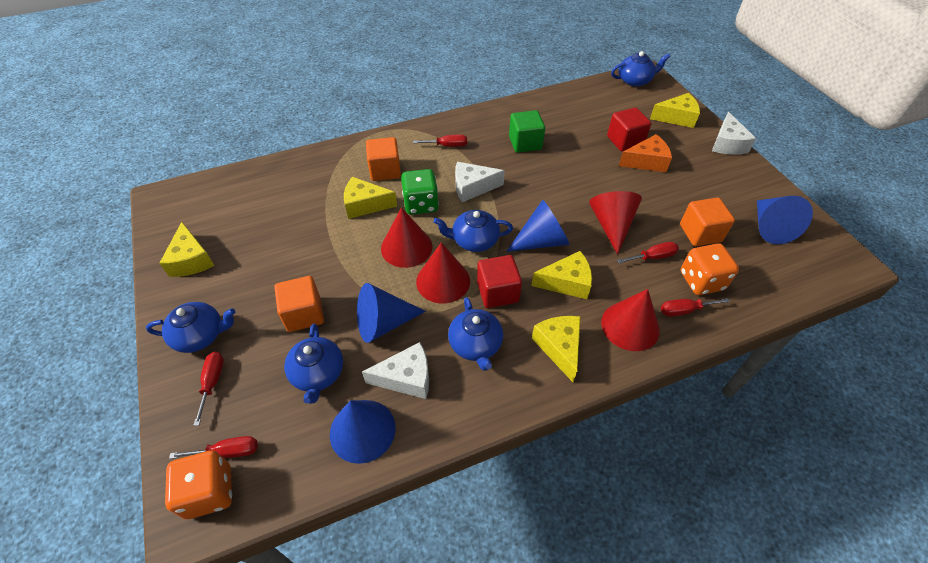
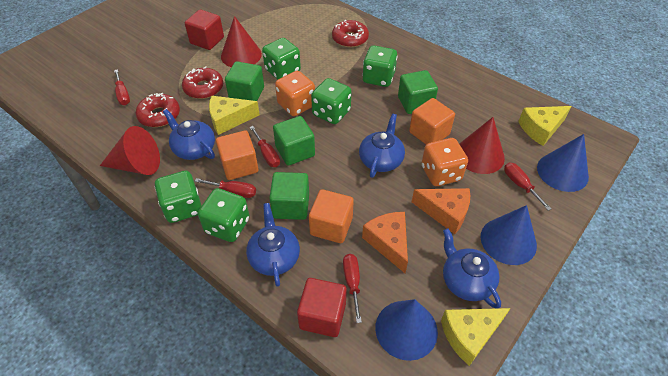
blue cone: 4 -> 3
blue teapot: 5 -> 4
green cube: 1 -> 4
green dice: 1 -> 5
orange cheese: 1 -> 2
red cone: 4 -> 3
red donut: 0 -> 3
white cheese: 3 -> 0
yellow cheese: 5 -> 3

